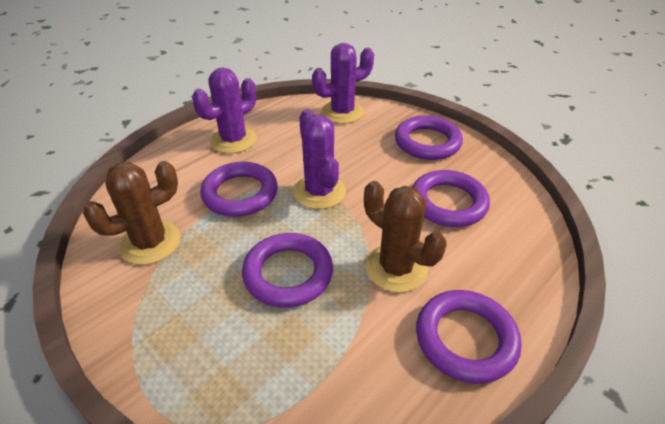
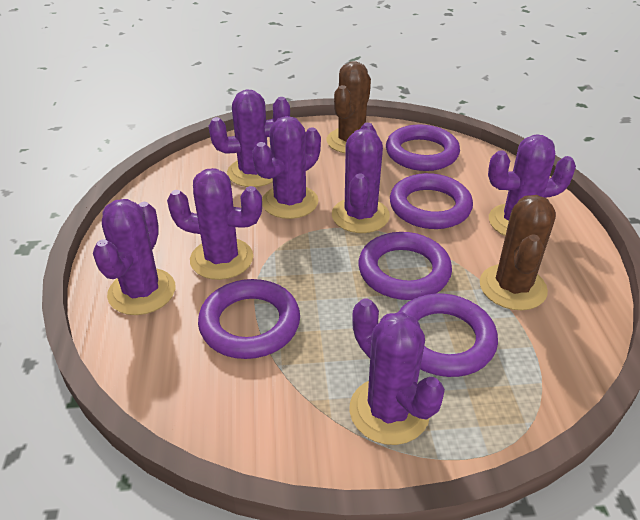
purple cactus: 3 -> 7

